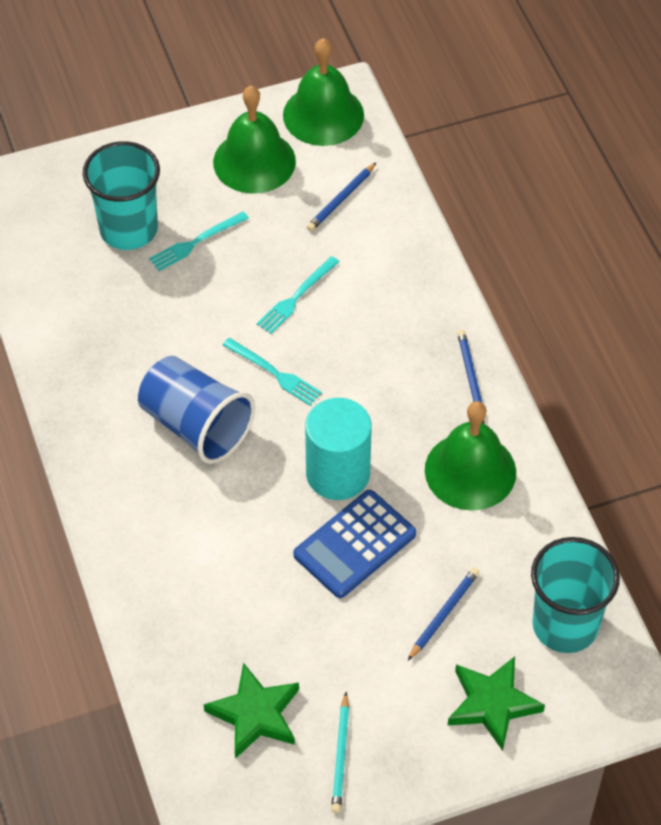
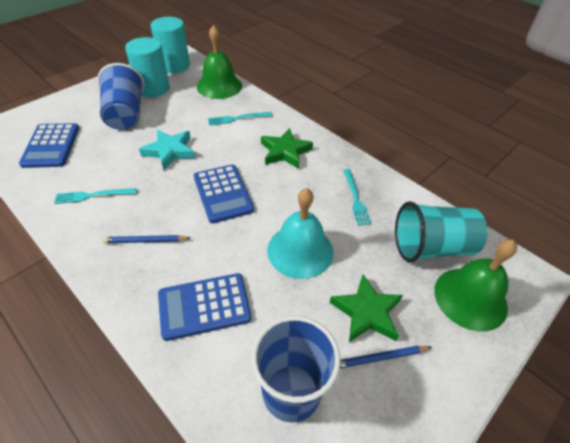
blue calculator: 1 -> 3
blue cup: 1 -> 2
blue pencil: 3 -> 2
green bell: 3 -> 2
turquoise bell: 0 -> 1
turquoise cup: 2 -> 1
turquoise cylinder: 1 -> 2
turquoise pencil: 1 -> 0
turquoise star: 0 -> 1

